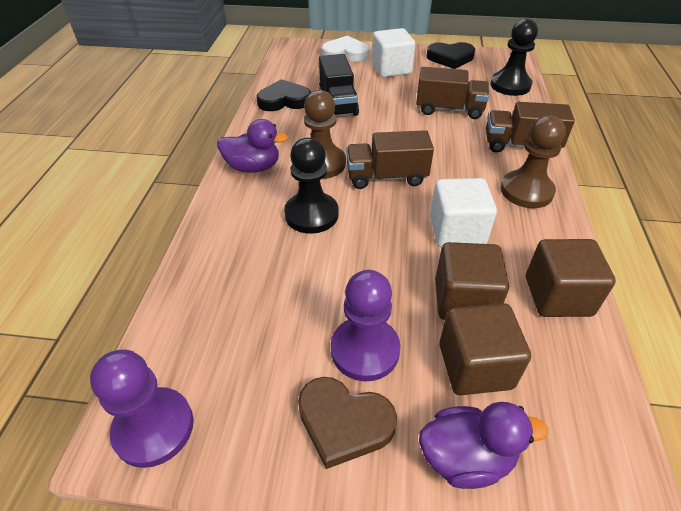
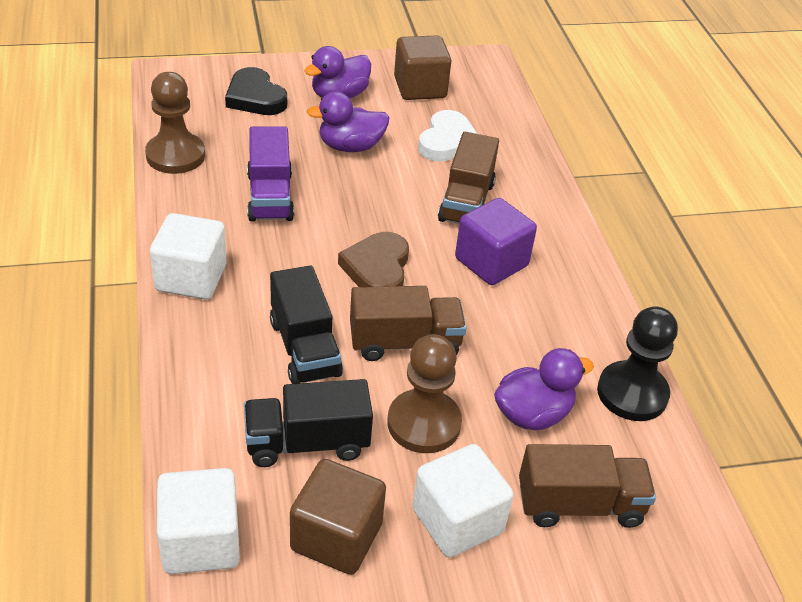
black heart: 2 -> 1
black pawn: 2 -> 1
black truck: 1 -> 2
brown cube: 3 -> 2
purple cube: 0 -> 1
purple duck: 2 -> 3
purple pawn: 2 -> 0
purple truck: 0 -> 1
white cube: 2 -> 3

